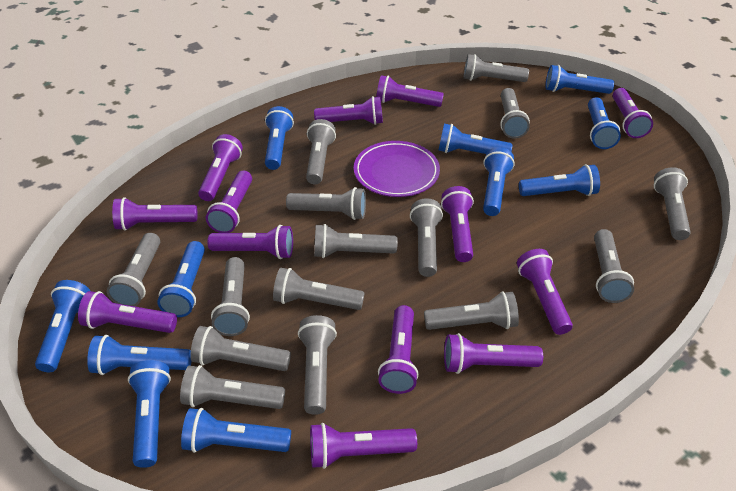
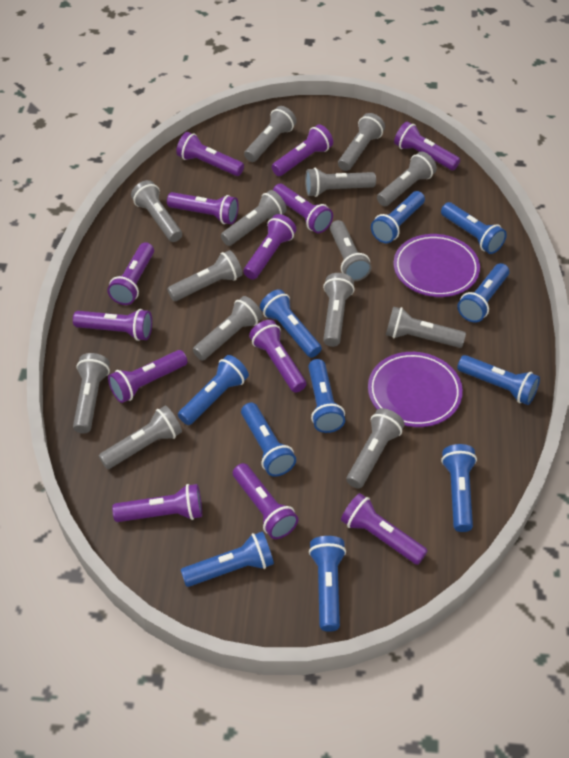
grey flashlight: 15 -> 14
purple plate: 1 -> 2

